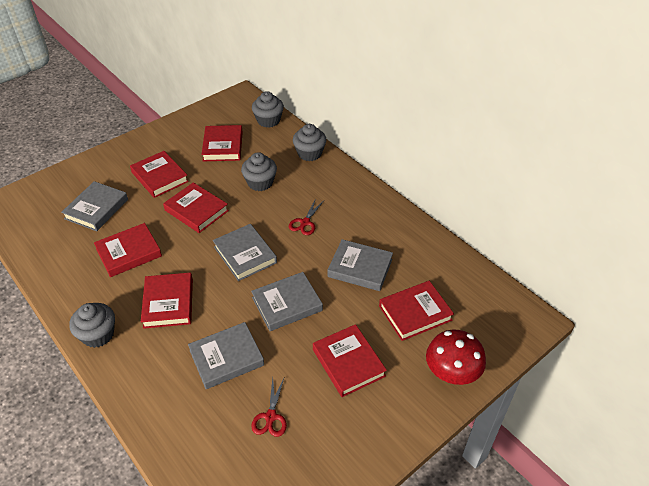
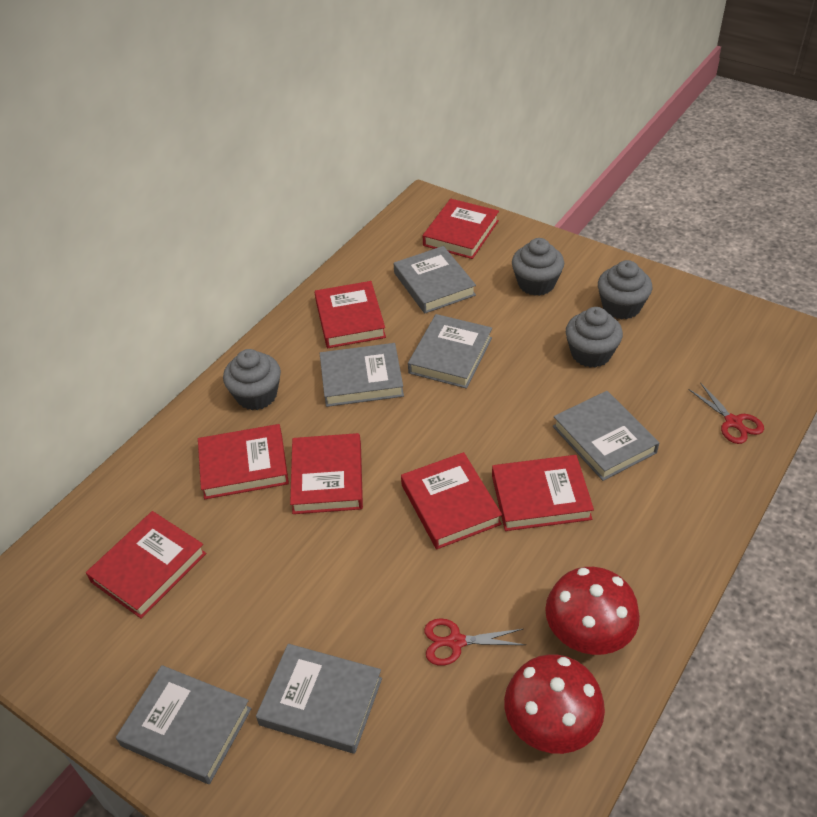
grey book: 5 -> 6
red mushroom: 1 -> 2

